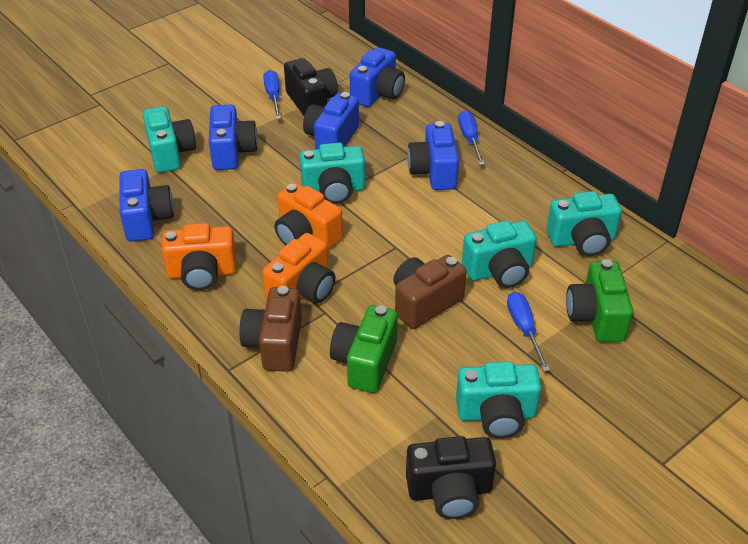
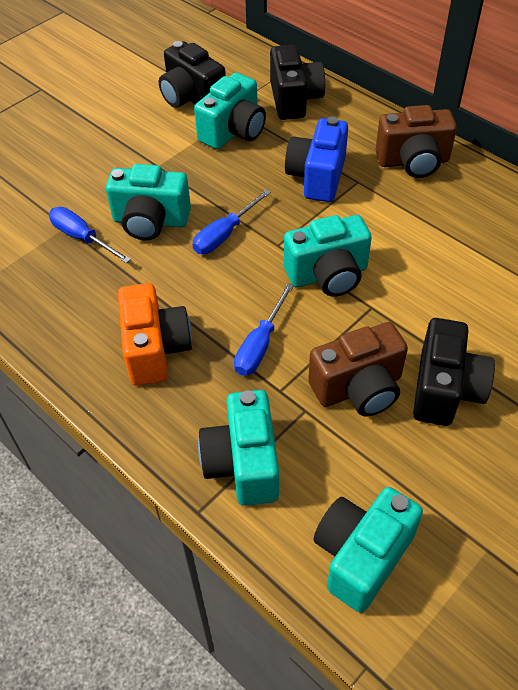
black camera: 2 -> 3
blue camera: 5 -> 1
green camera: 2 -> 0
orange camera: 3 -> 1

